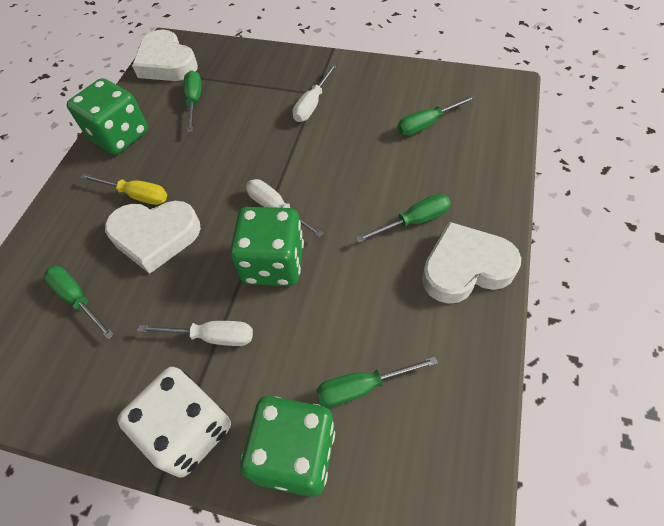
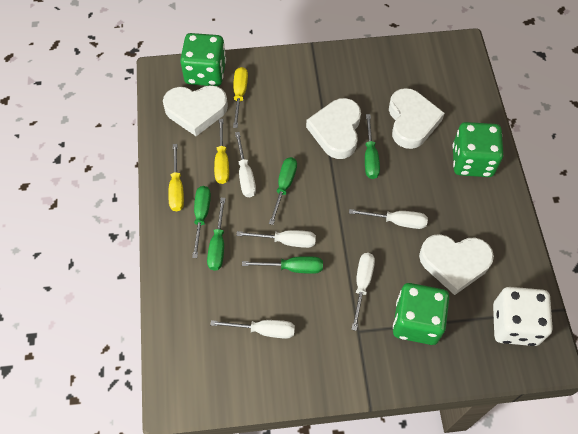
white heart: 3 -> 4
white screwdriver: 3 -> 5
yellow screwdriver: 1 -> 3

